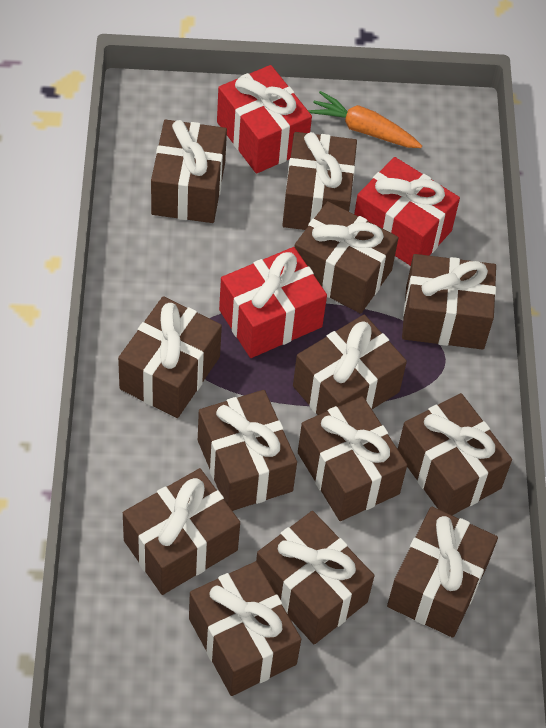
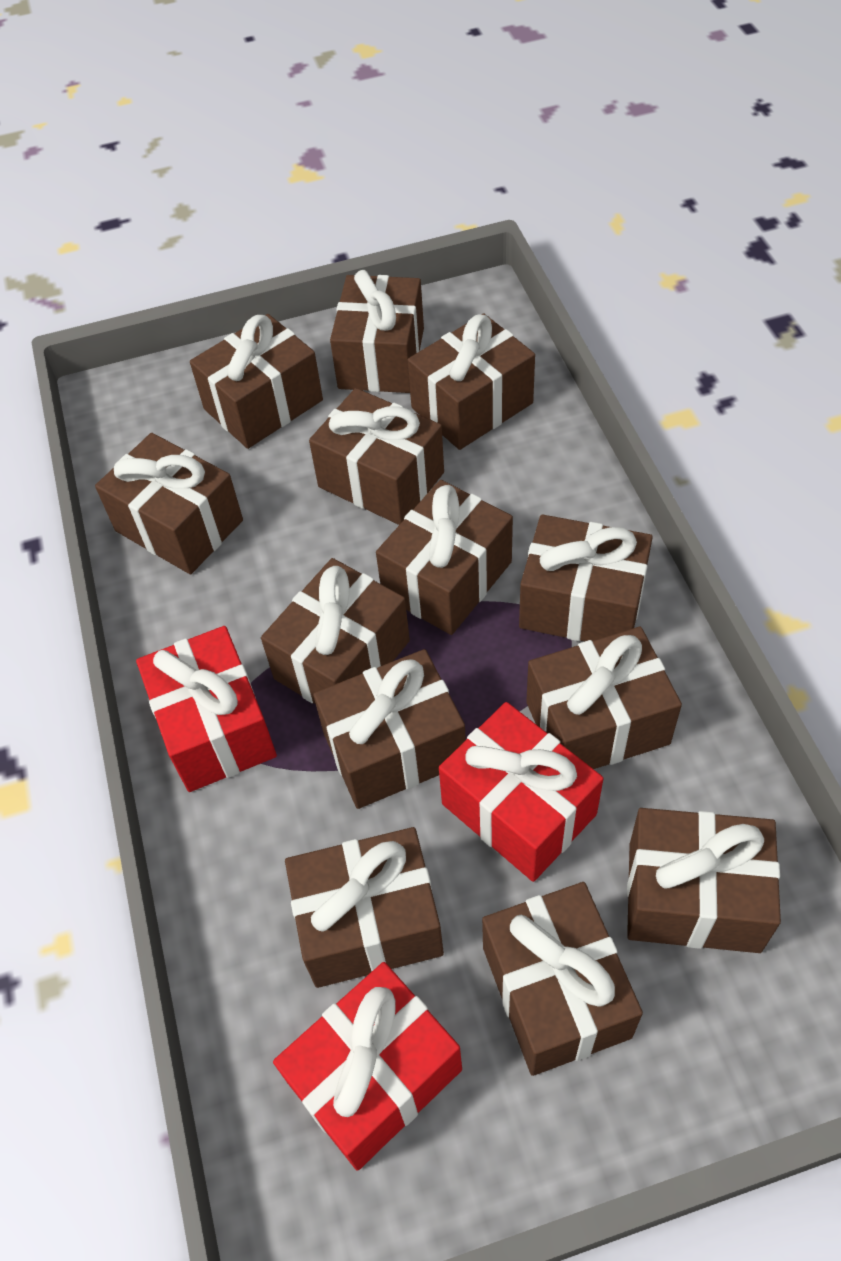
orange carrot: 1 -> 0

